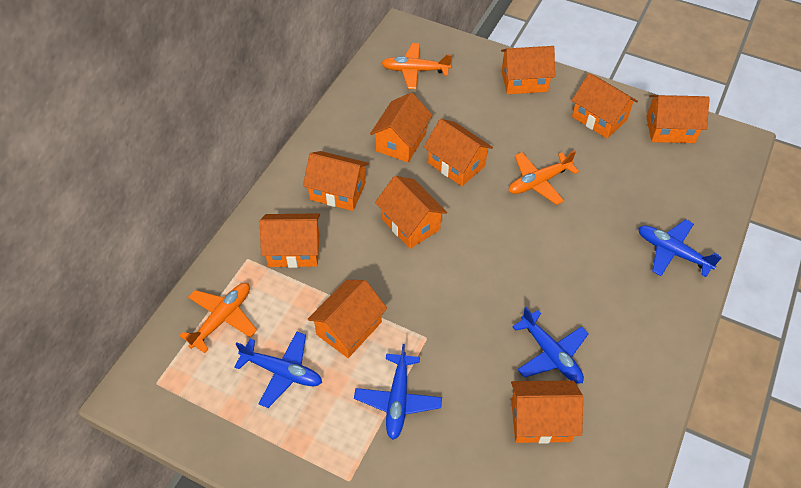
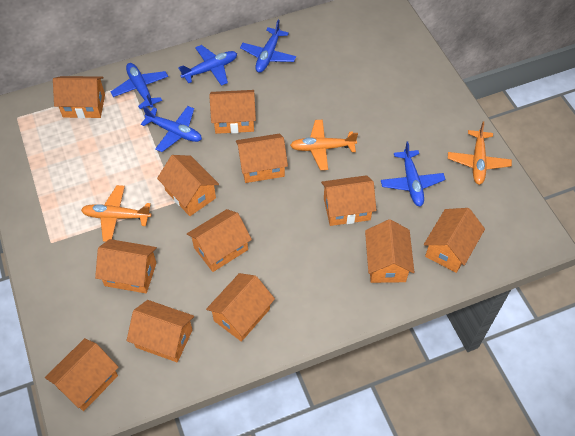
blue plane: 4 -> 5
orange house: 10 -> 12

